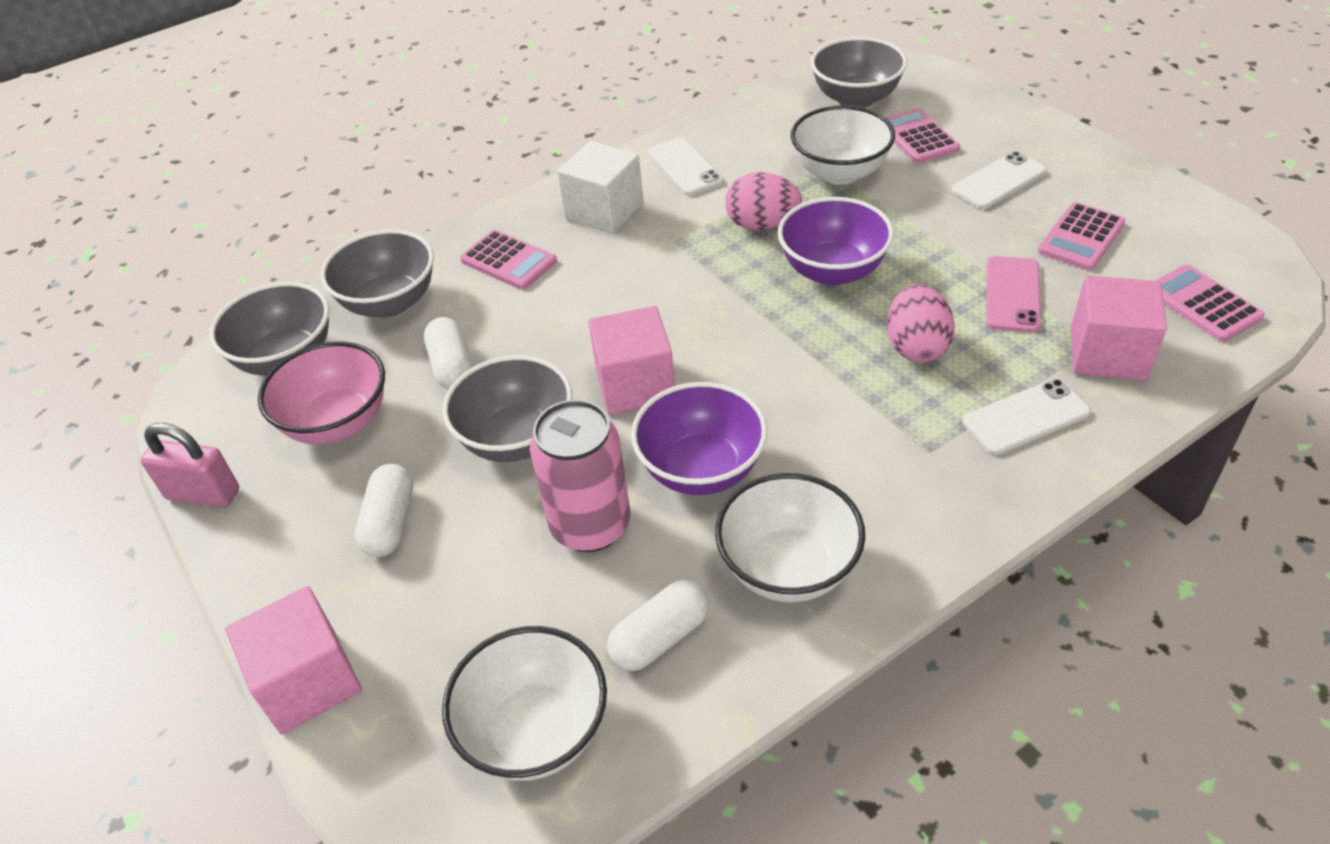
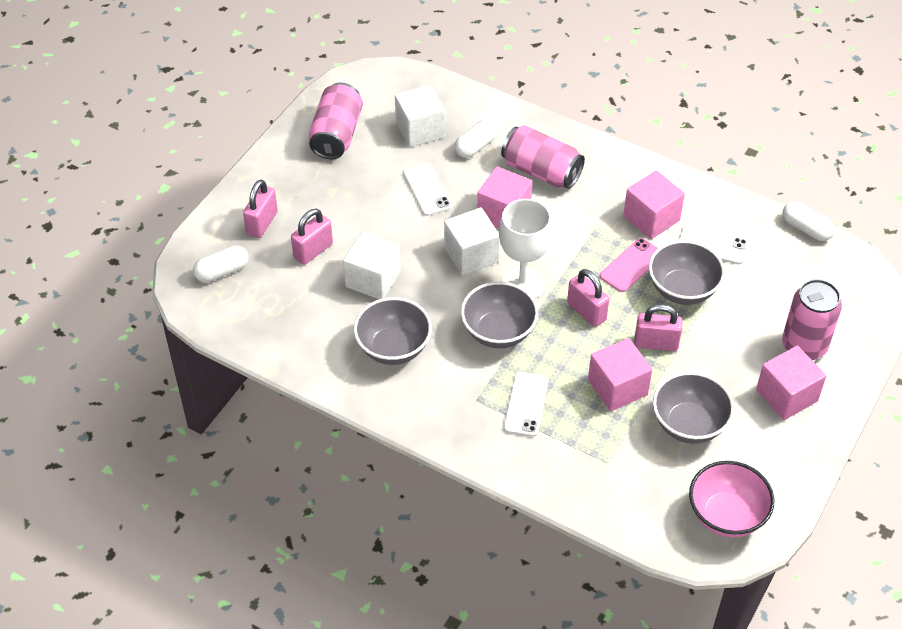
pink calculator: 4 -> 0
pink can: 1 -> 3
pink cube: 3 -> 4
pink egg: 2 -> 0
pink padlock: 1 -> 4
purple bowl: 2 -> 0
white bowl: 3 -> 0
white cube: 1 -> 3
white goblet: 0 -> 1

